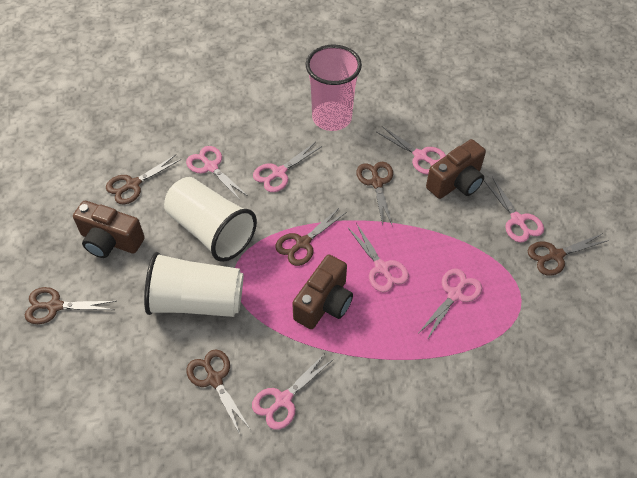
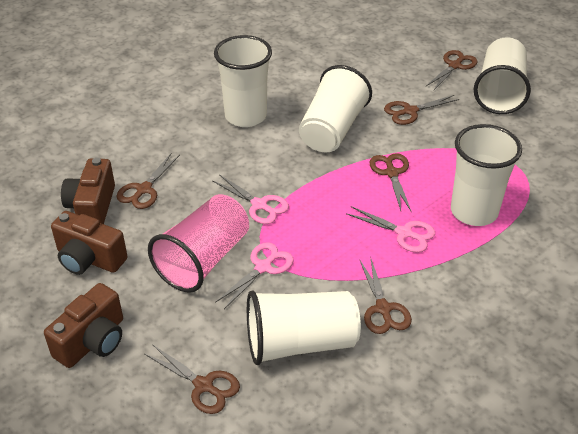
pink scissors: 7 -> 3
white cup: 2 -> 5

